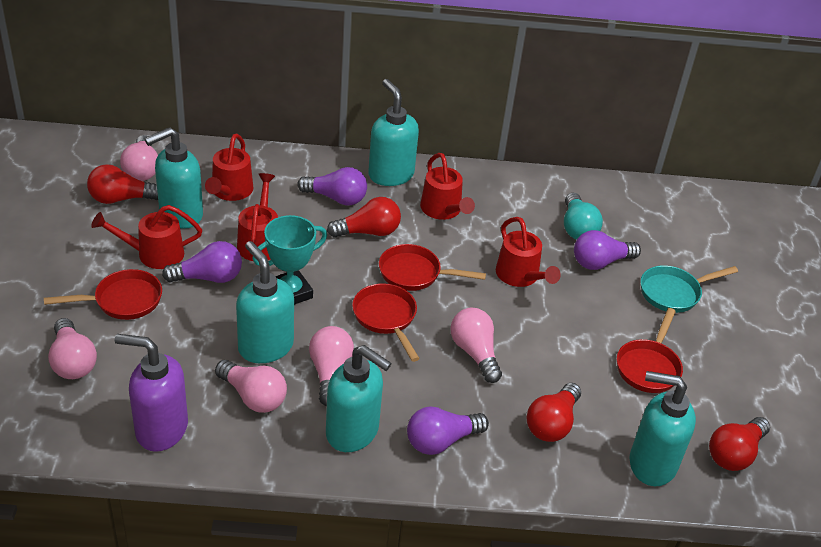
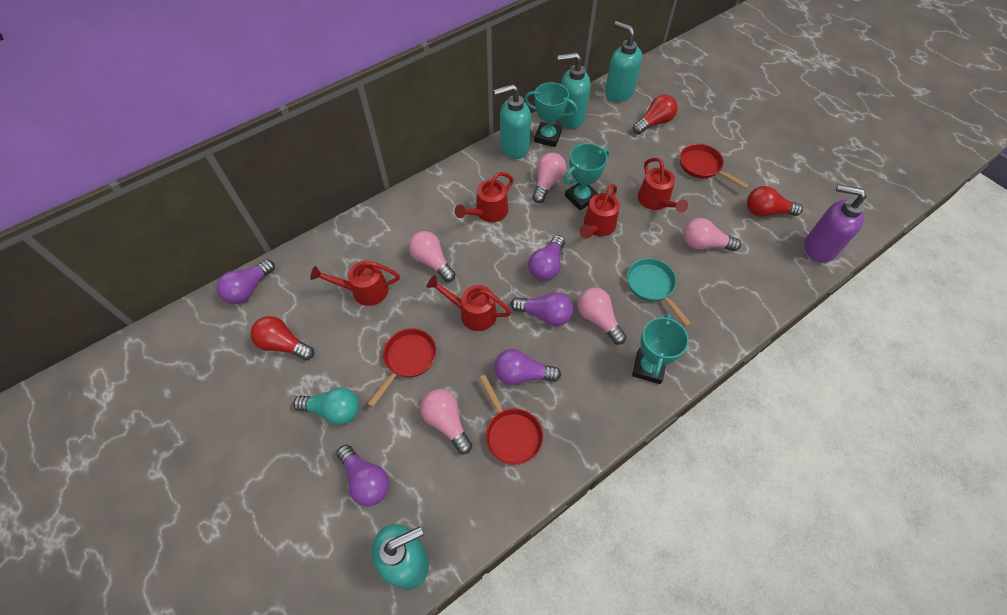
purple light bulb: 4 -> 5
red light bulb: 4 -> 3
red pan: 4 -> 3
turquoise soap dispenser: 5 -> 4
turquoise trophy: 1 -> 3

